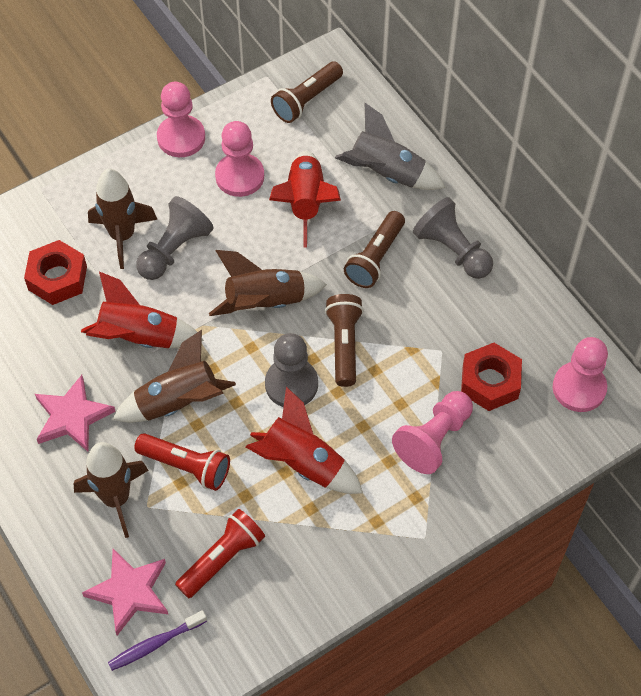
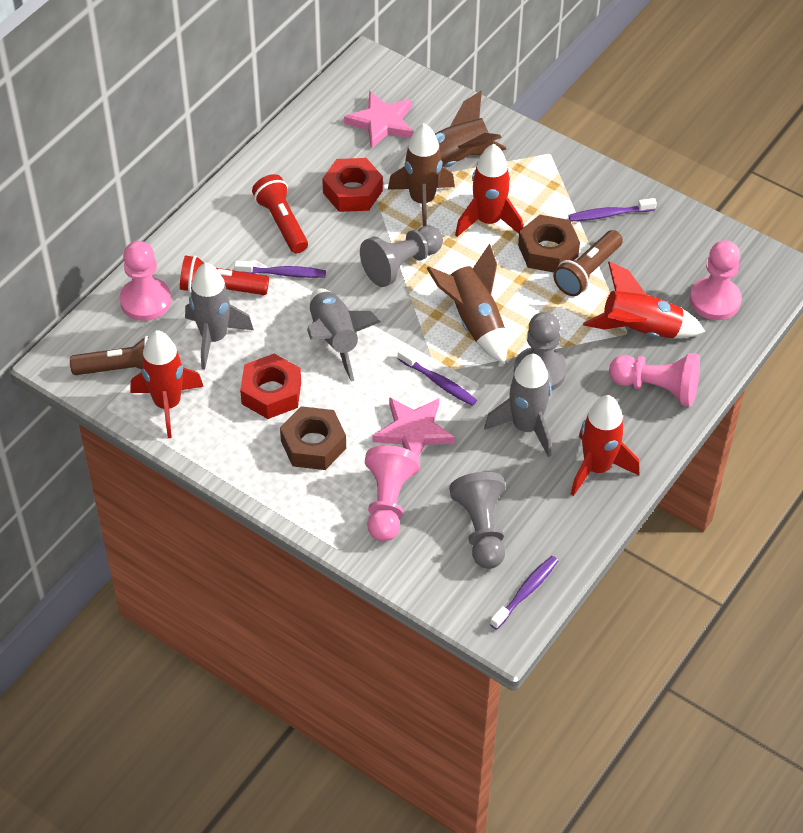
brown flashlight: 3 -> 2
brown nut: 0 -> 2
brown rocket: 4 -> 3
grey rocket: 1 -> 3
purple toothbrush: 1 -> 4
red rocket: 3 -> 4

